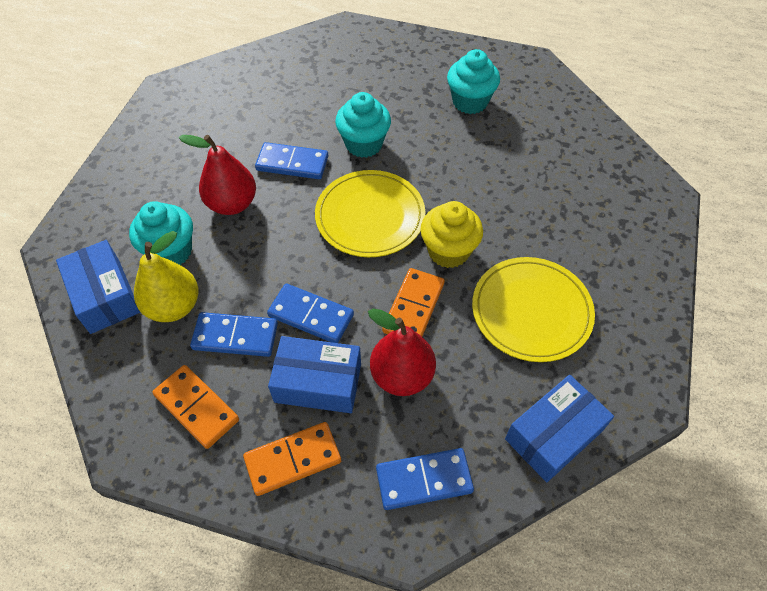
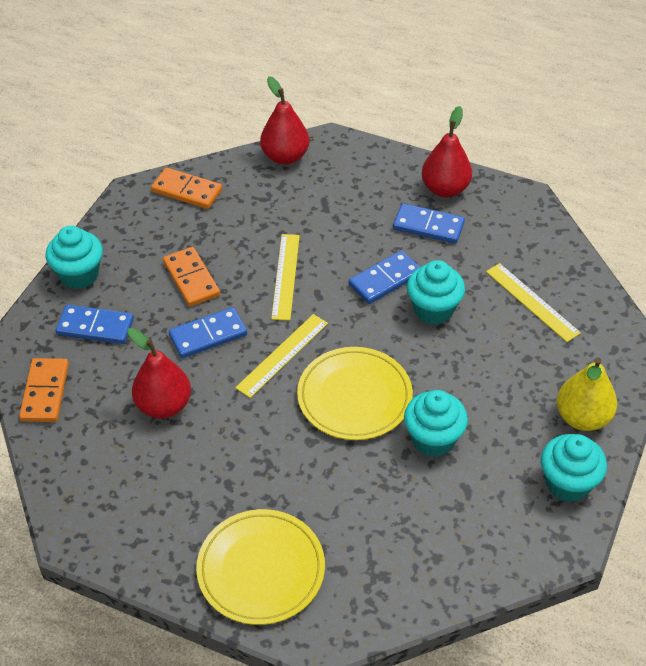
blue box: 3 -> 0
red pear: 2 -> 3
turquoise cupcake: 3 -> 4
yellow cupcake: 1 -> 0
yellow ruler: 0 -> 3

